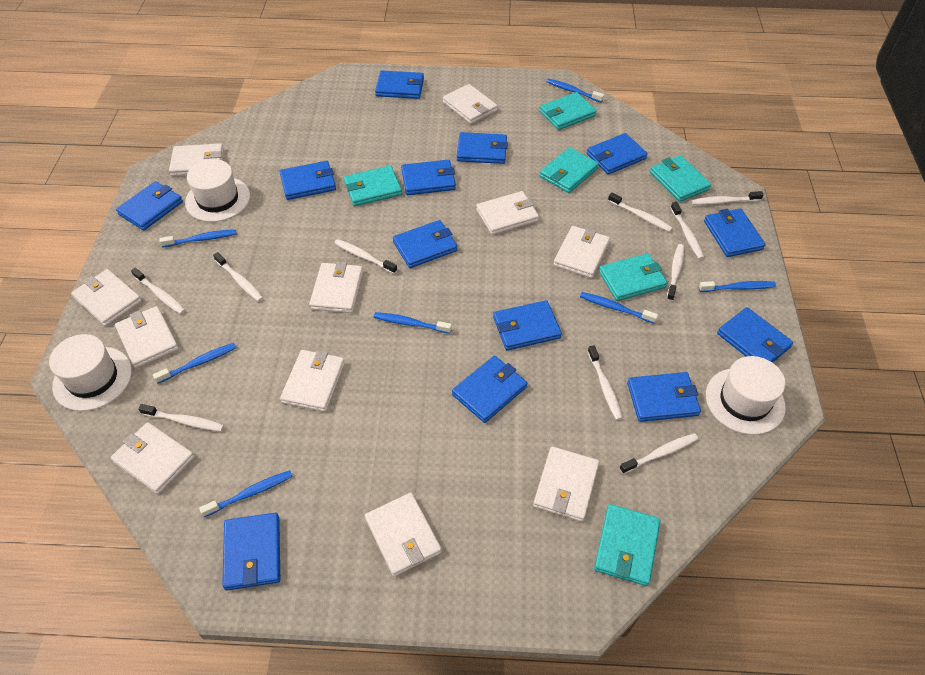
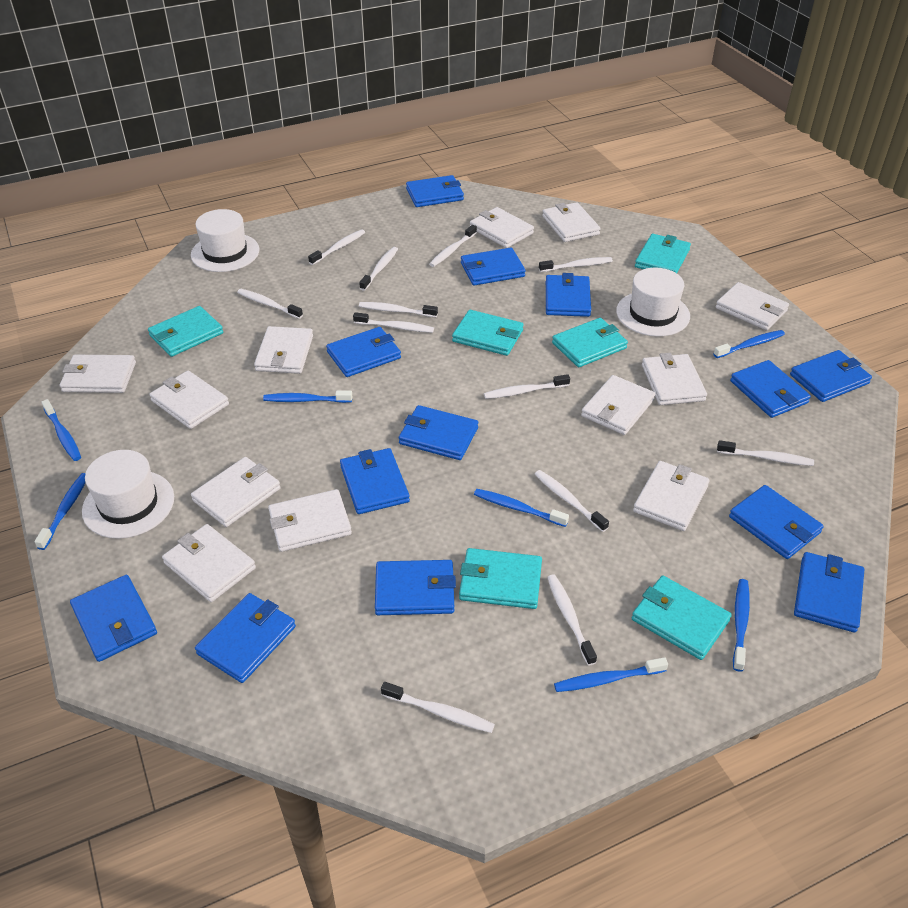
white toothbrush: 10 -> 12
white wallet: 11 -> 12

